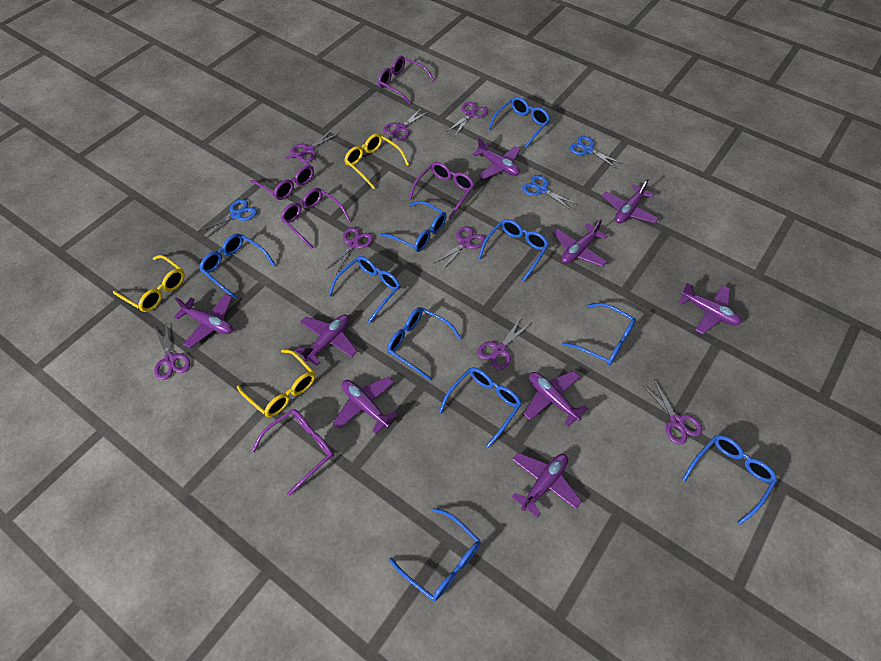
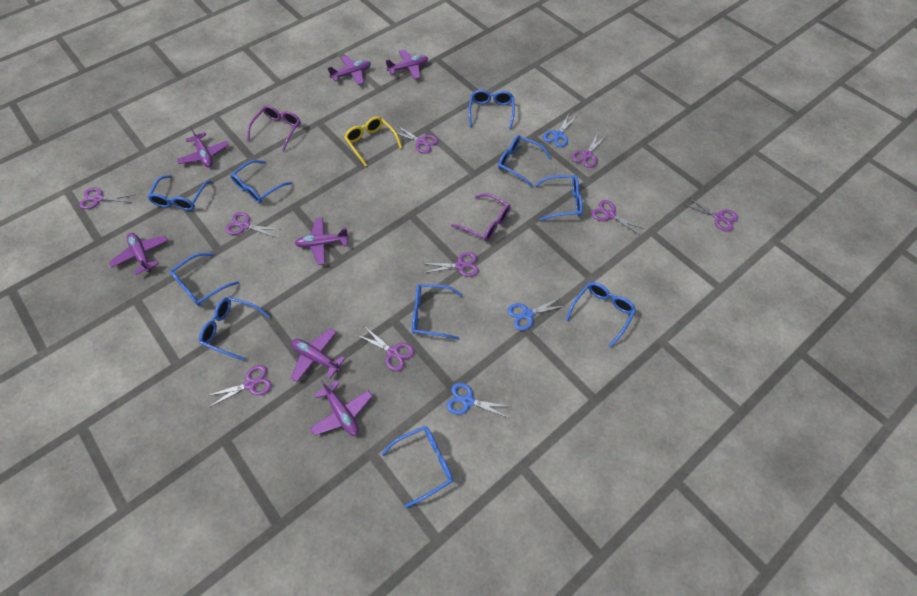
purple glasses: 5 -> 2
purple plane: 9 -> 7
purple scissors: 8 -> 9
yellow glasses: 3 -> 1

